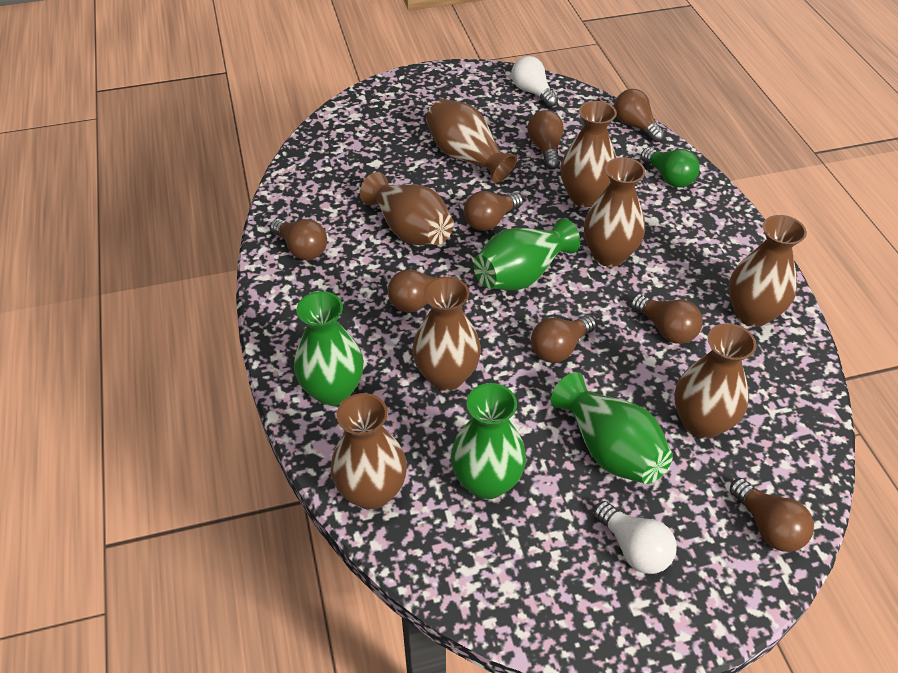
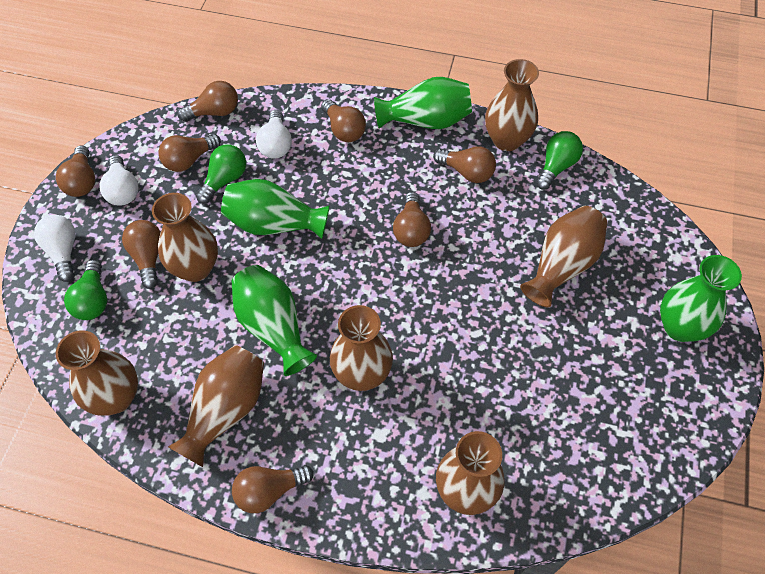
brown vase: 8 -> 7
green light bulb: 1 -> 3
white light bulb: 2 -> 3

